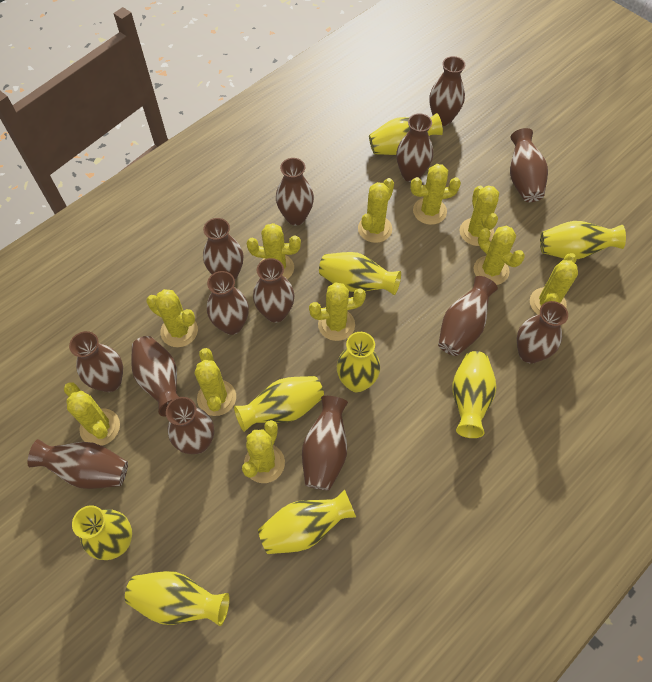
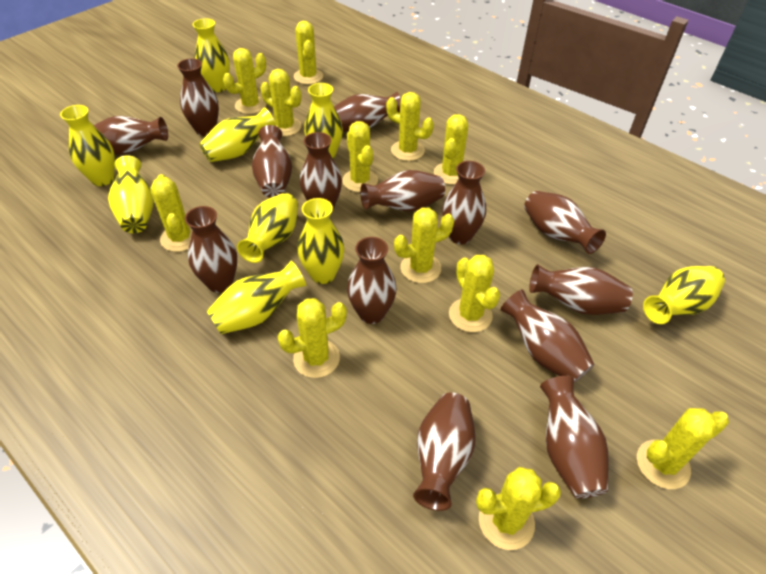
yellow cactus: 11 -> 12

